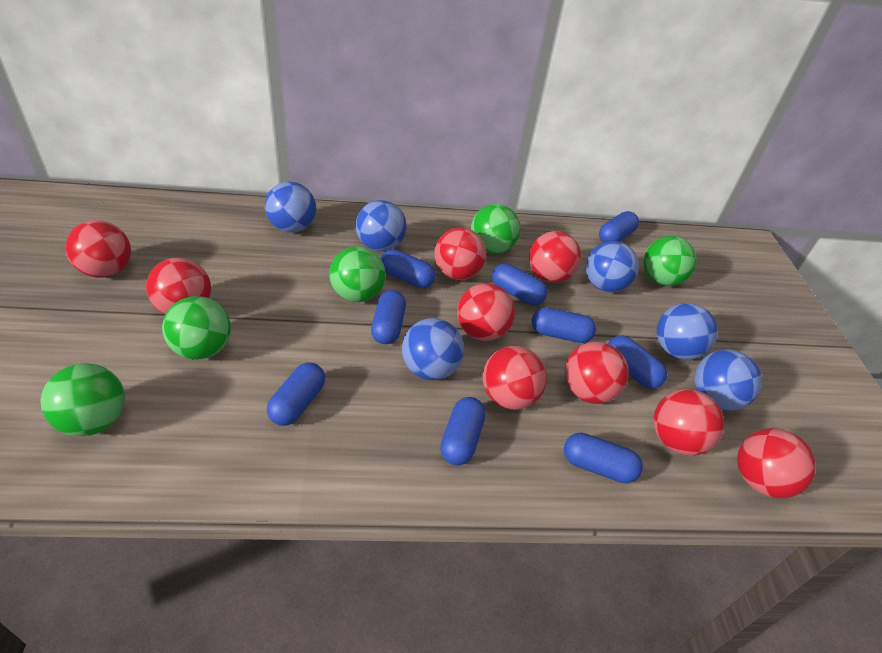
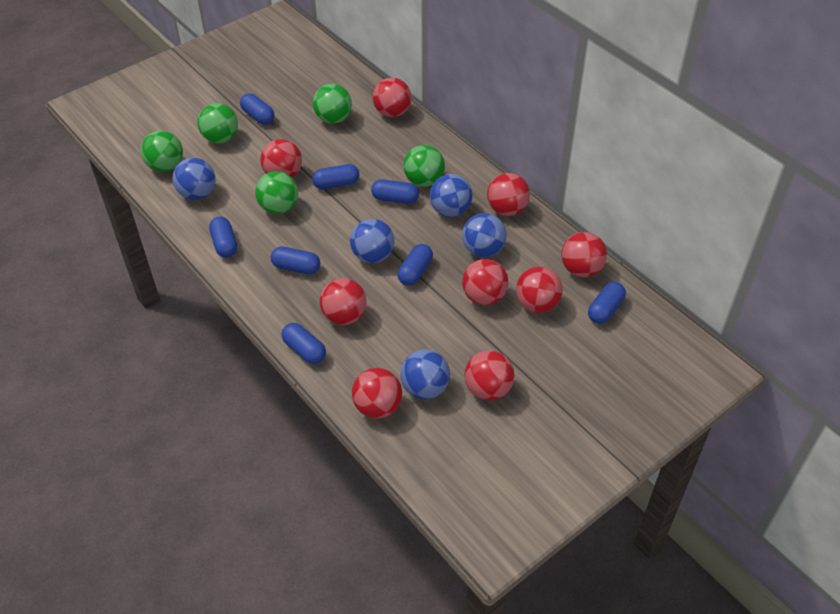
blue ball: 6 -> 5
blue capsule: 9 -> 8

